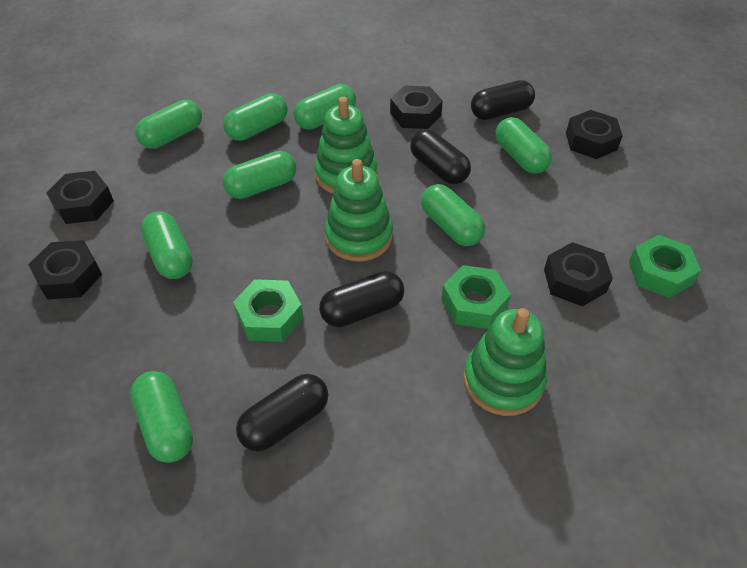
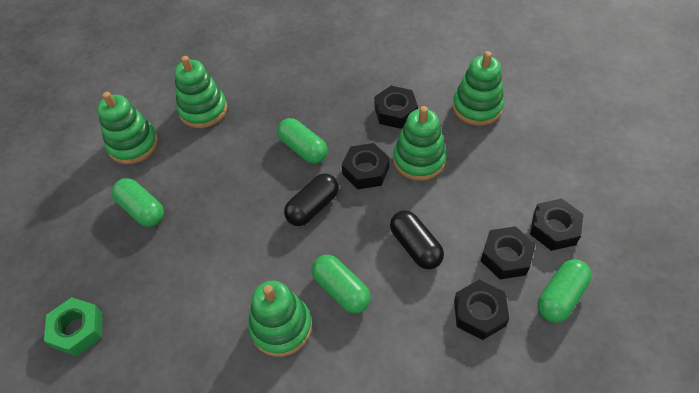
black capsule: 4 -> 2
green capsule: 8 -> 4
green nut: 3 -> 1
green stacking toy: 3 -> 5

